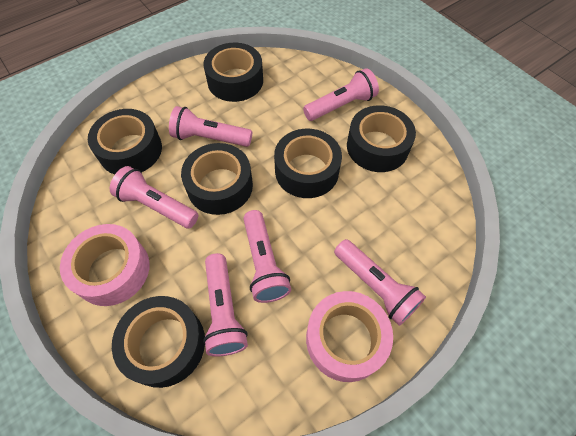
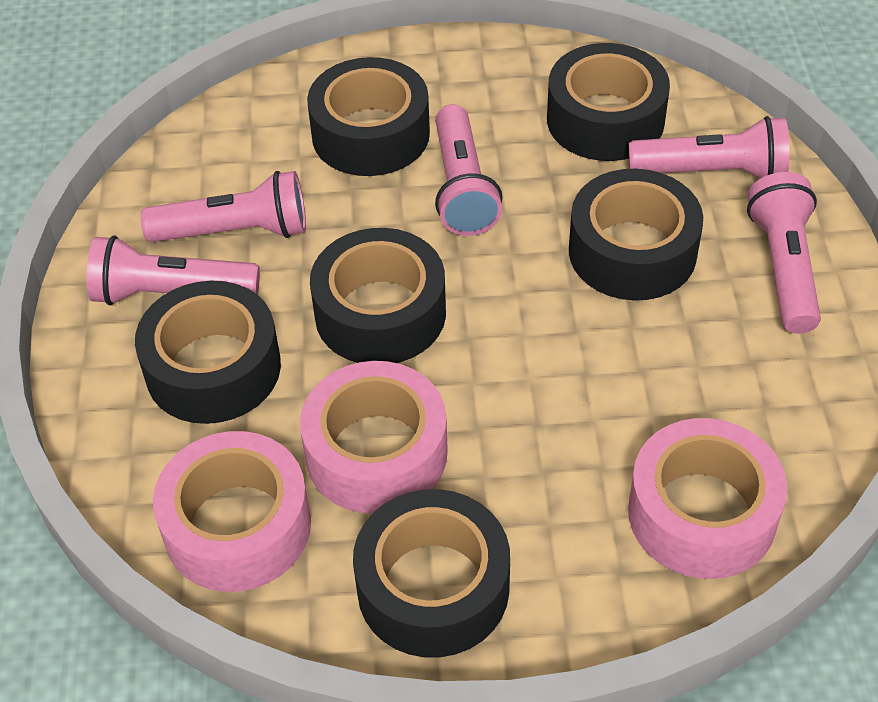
pink flashlight: 6 -> 5
pink tape: 2 -> 3

